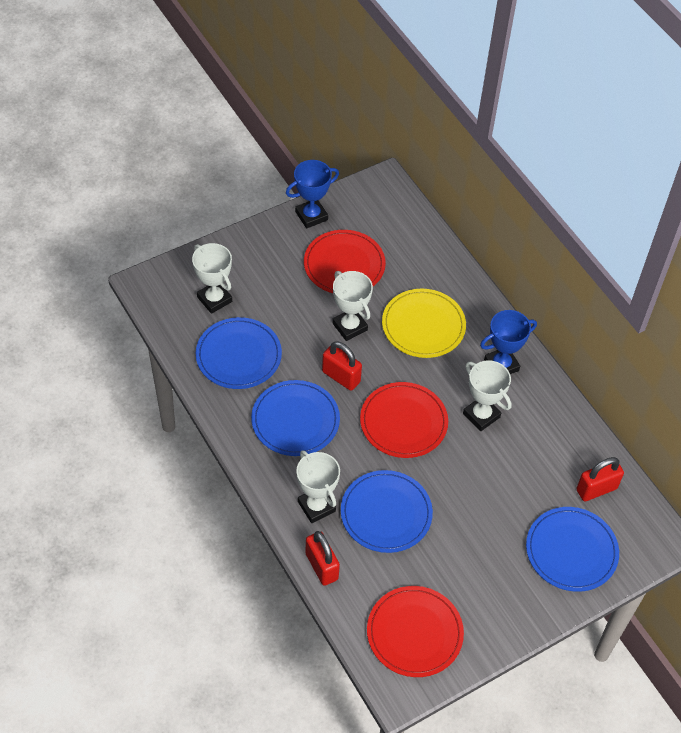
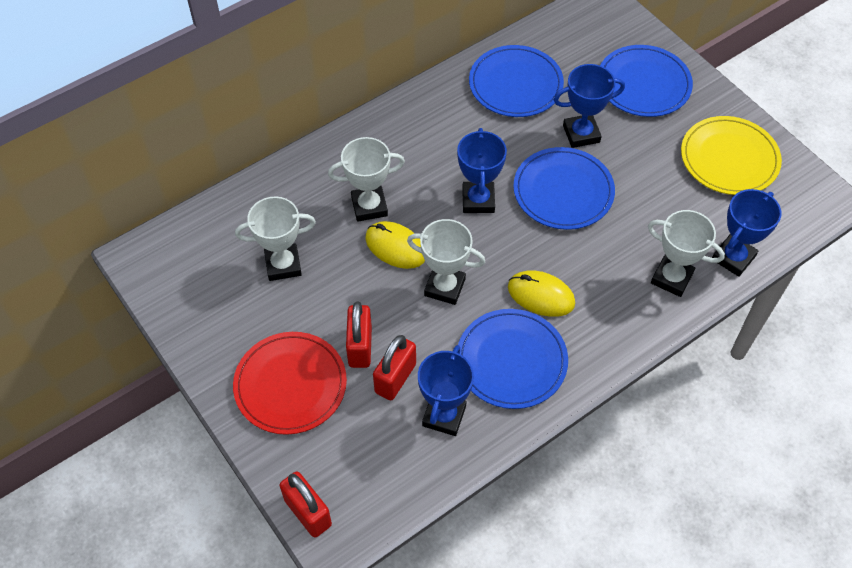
blue trophy: 2 -> 4
red plate: 3 -> 1
yellow mouse: 0 -> 2

